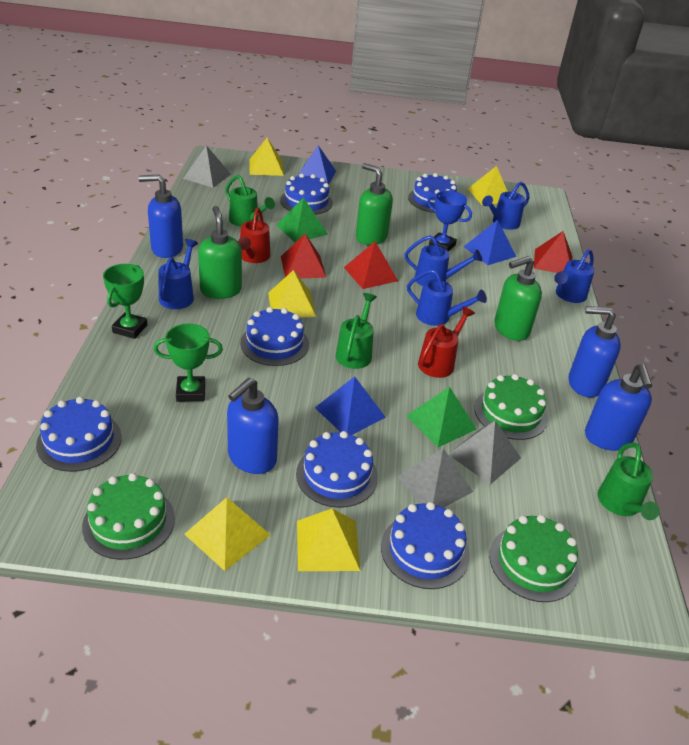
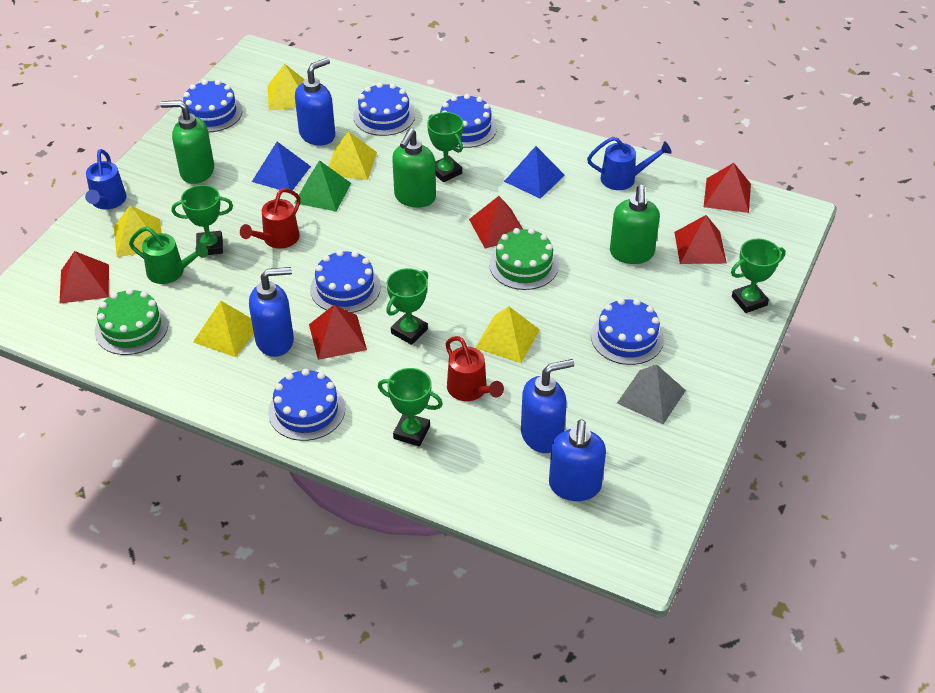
blue pyramid: 3 -> 2
blue trophy: 1 -> 0
blue watering can: 5 -> 2
green cake: 3 -> 2
green pyramid: 2 -> 1
green trophy: 2 -> 5
green watering can: 3 -> 1
grey pyramid: 3 -> 1
red pyramid: 3 -> 5

